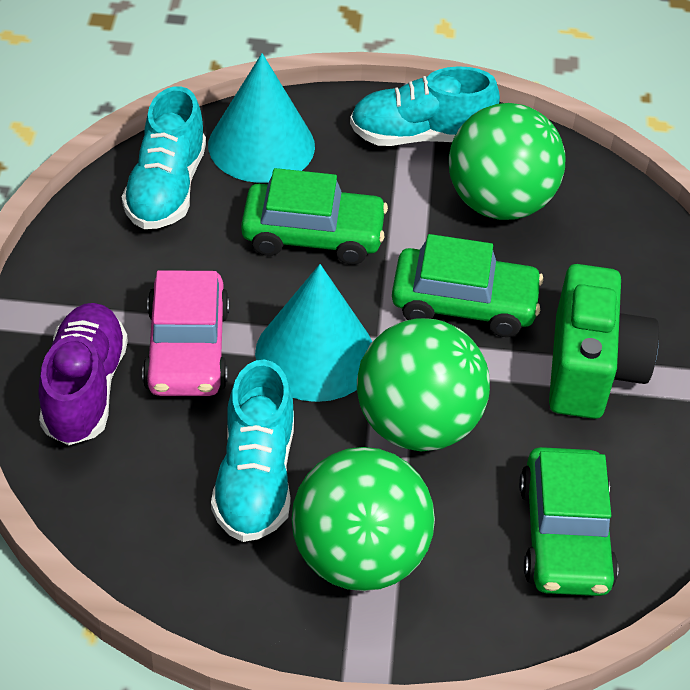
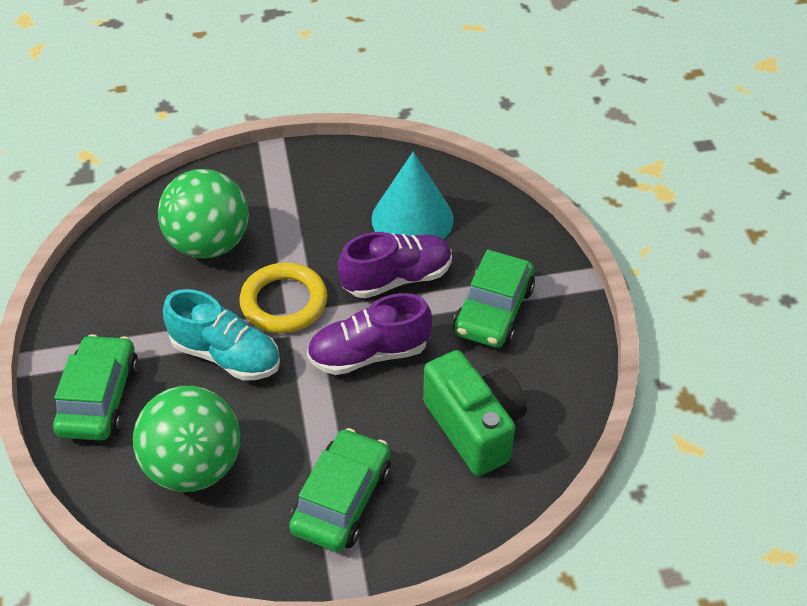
green ball: 3 -> 2
pink car: 1 -> 0
purple shoe: 1 -> 2
turquoise cone: 2 -> 1
turquoise shoe: 3 -> 1
yellow ring: 0 -> 1

